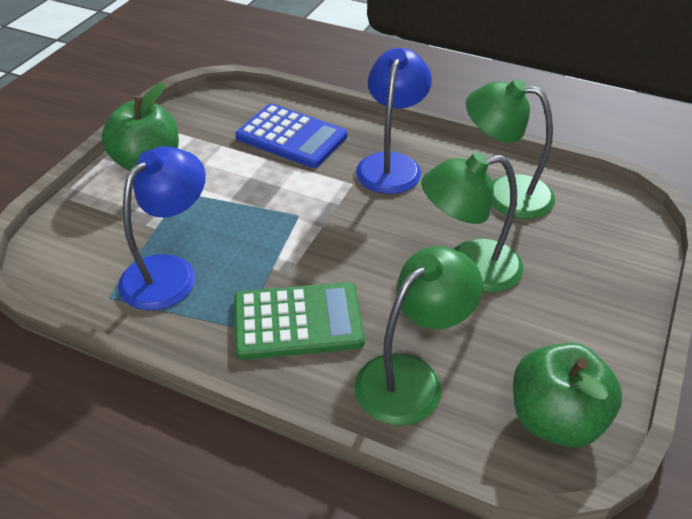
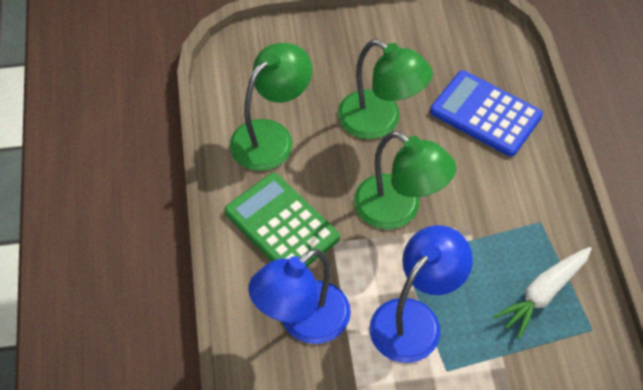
green apple: 2 -> 0
white carrot: 0 -> 1

